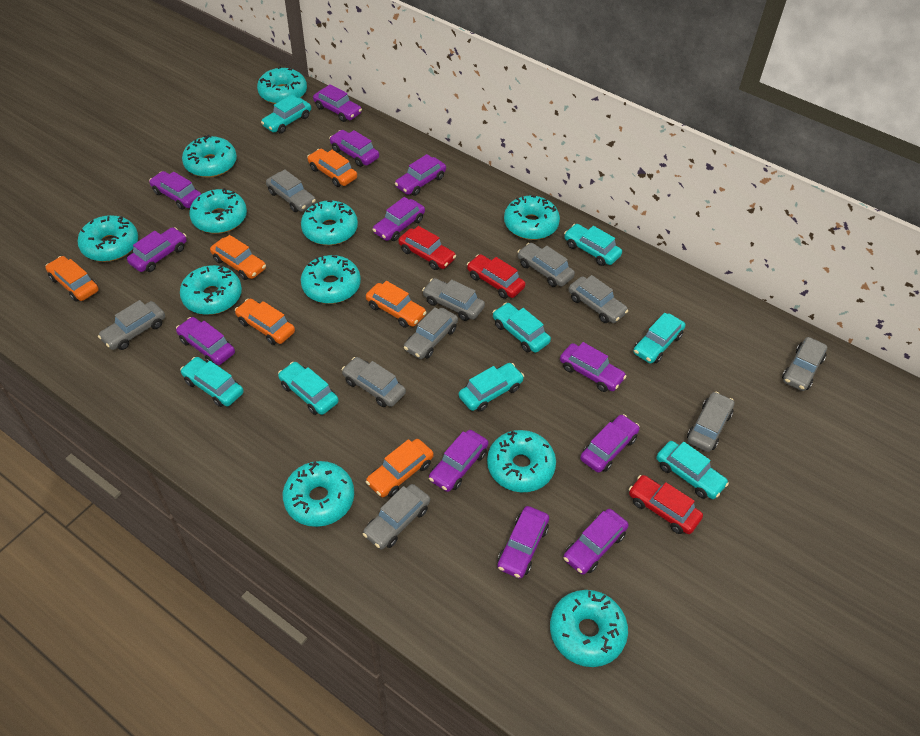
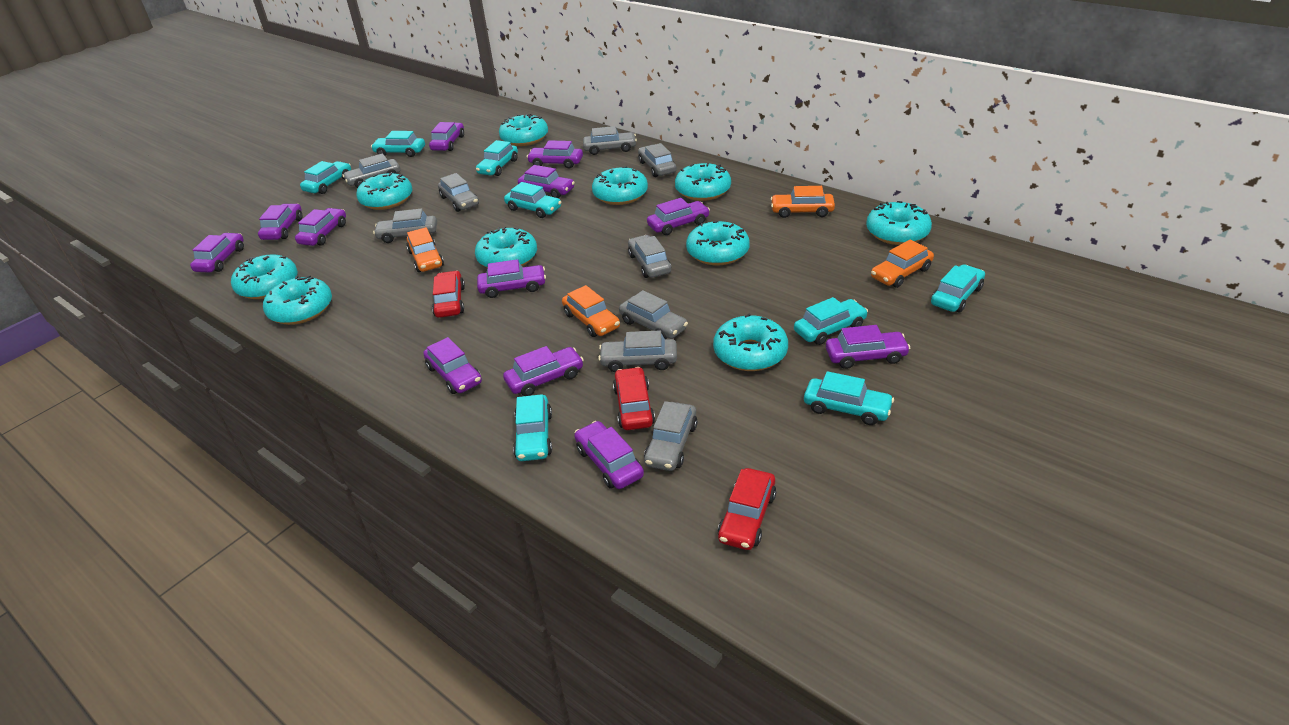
grey car: 10 -> 9
orange car: 6 -> 4
turquoise donut: 11 -> 10

